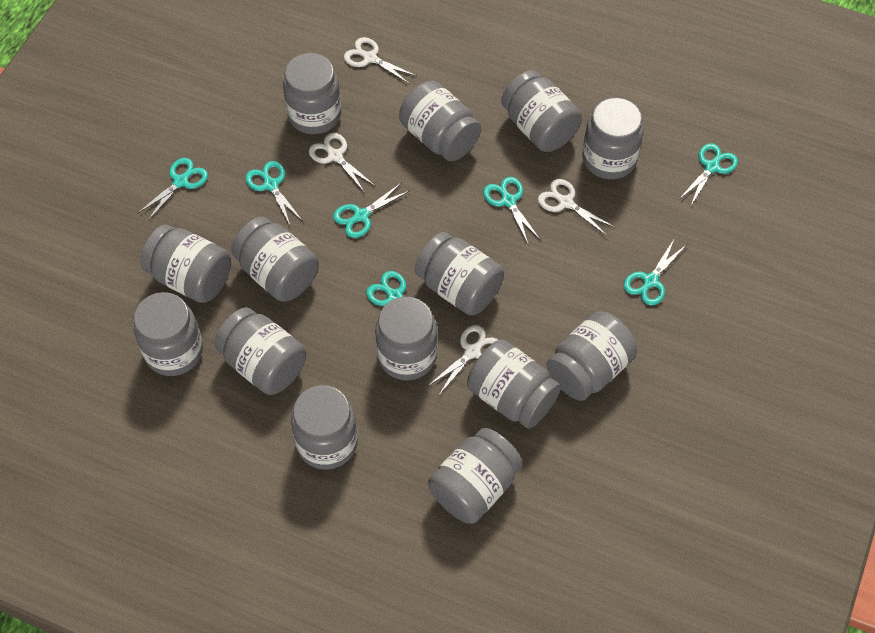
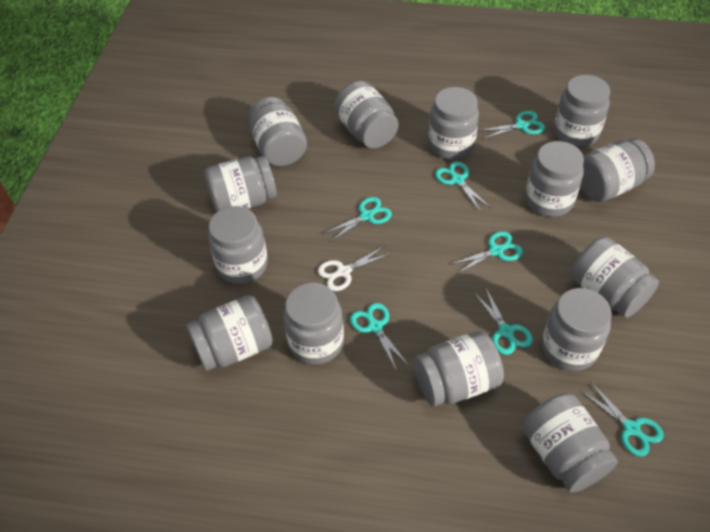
white scissors: 4 -> 1

